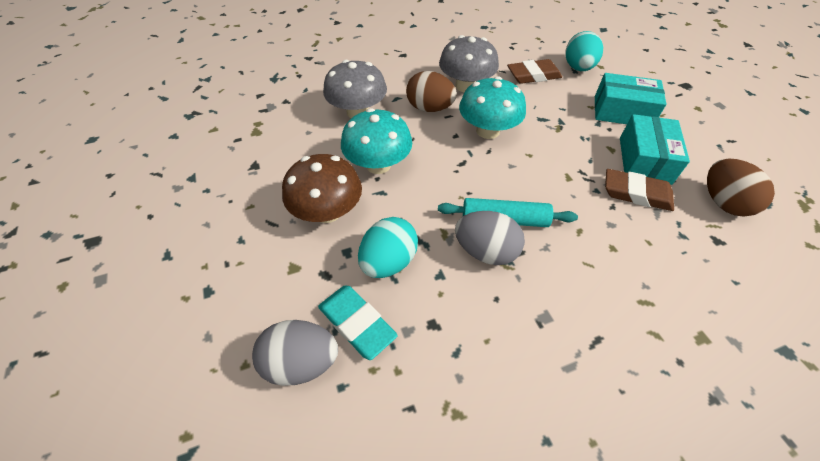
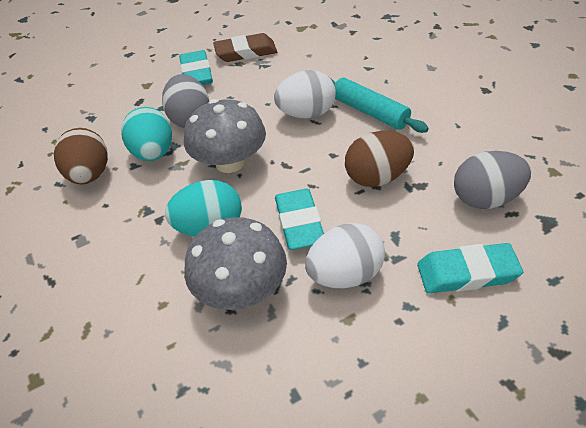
brown eraser: 2 -> 1
brown mushroom: 1 -> 0
turquoise box: 2 -> 0
turquoise eraser: 1 -> 3
turquoise mushroom: 2 -> 0
white egg: 0 -> 2

